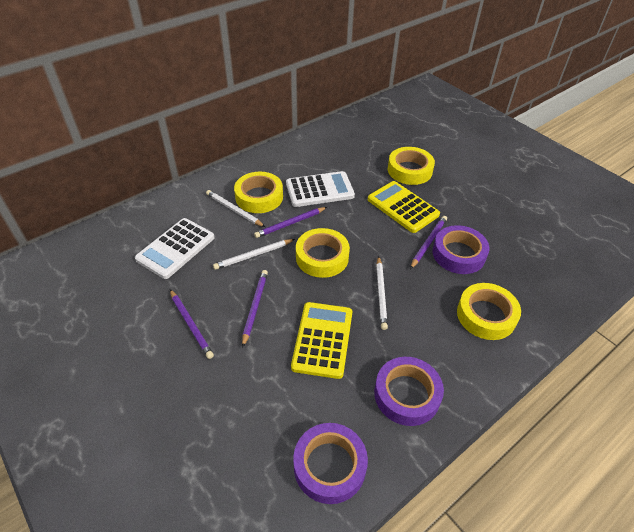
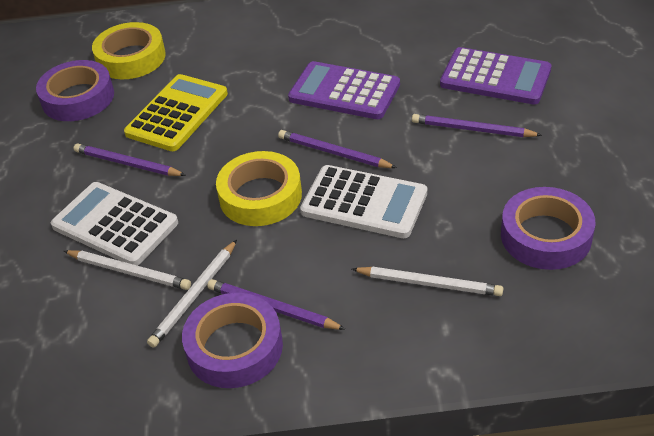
purple calculator: 0 -> 2
yellow calculator: 2 -> 1
yellow tape: 4 -> 2

